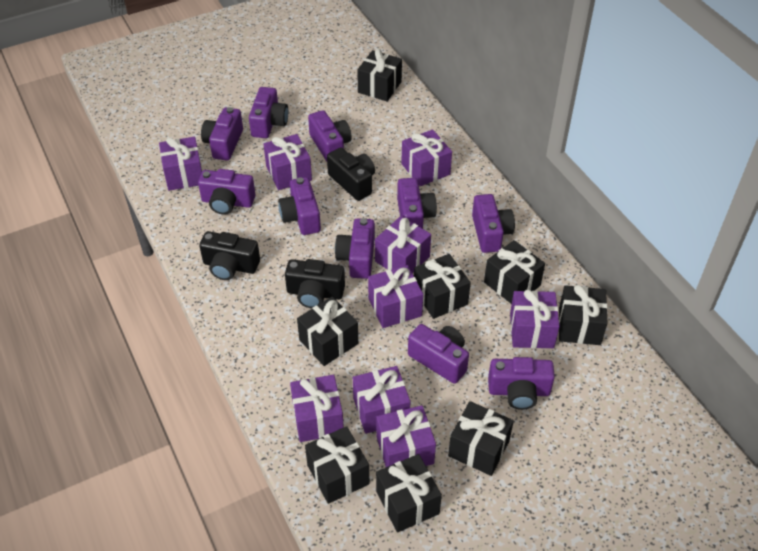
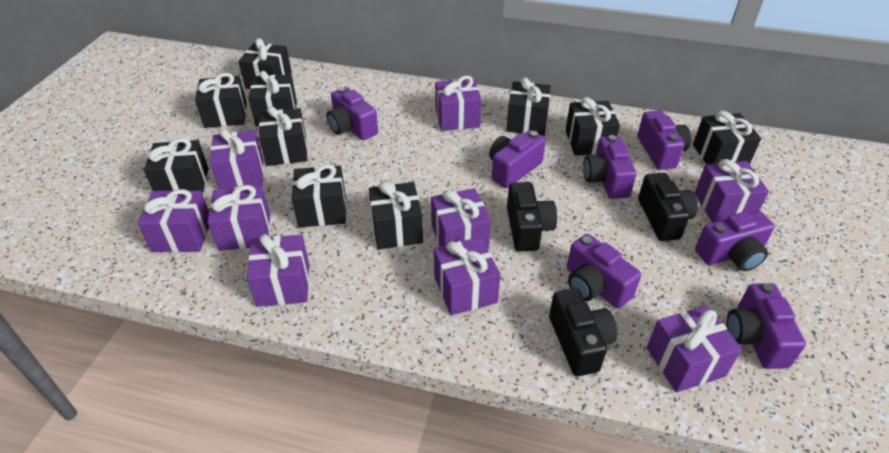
black gift: 8 -> 10
purple camera: 10 -> 7

